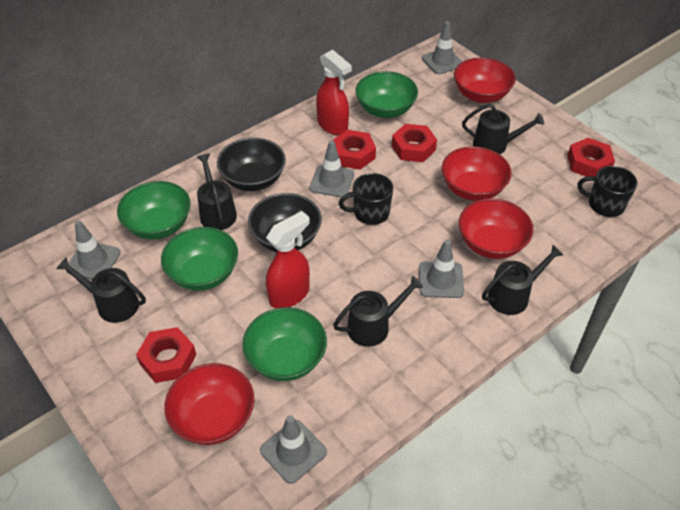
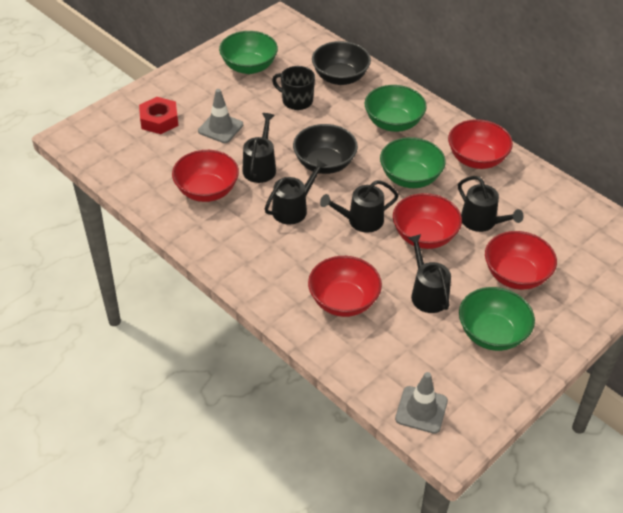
black mug: 2 -> 1
grey traffic cone: 5 -> 2
red bowl: 4 -> 5
red nut: 4 -> 1
red spray bottle: 2 -> 0

